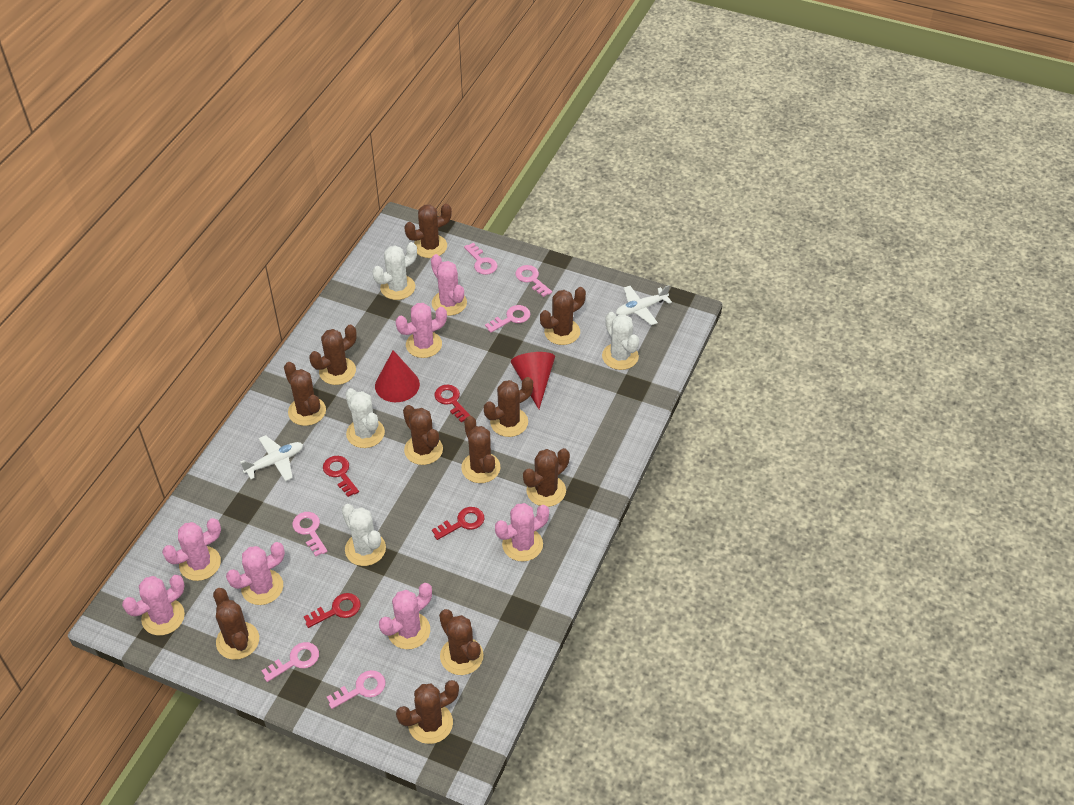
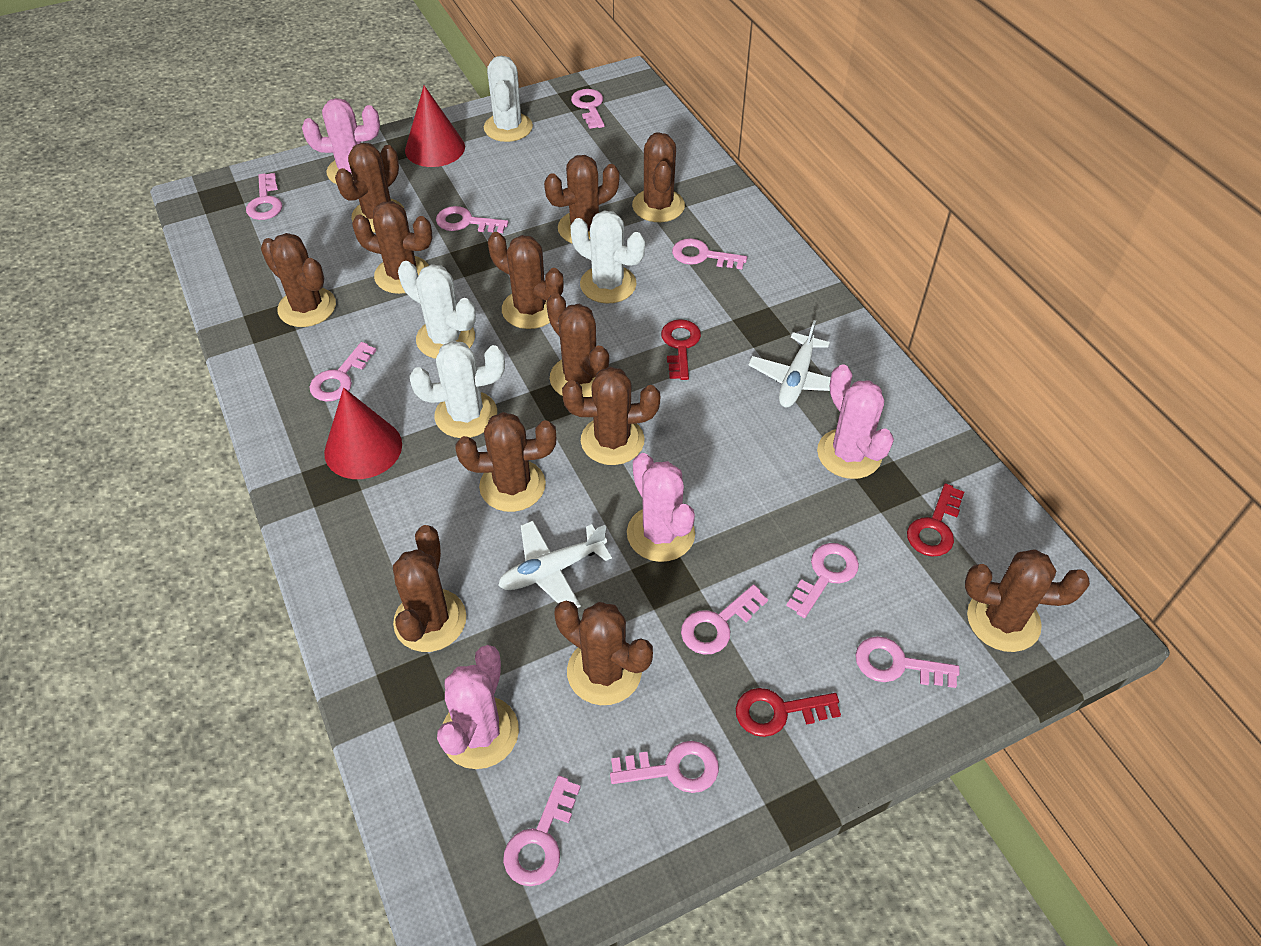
brown cactus: 11 -> 12
pink cactus: 7 -> 4
pink key: 6 -> 10
red key: 4 -> 3

